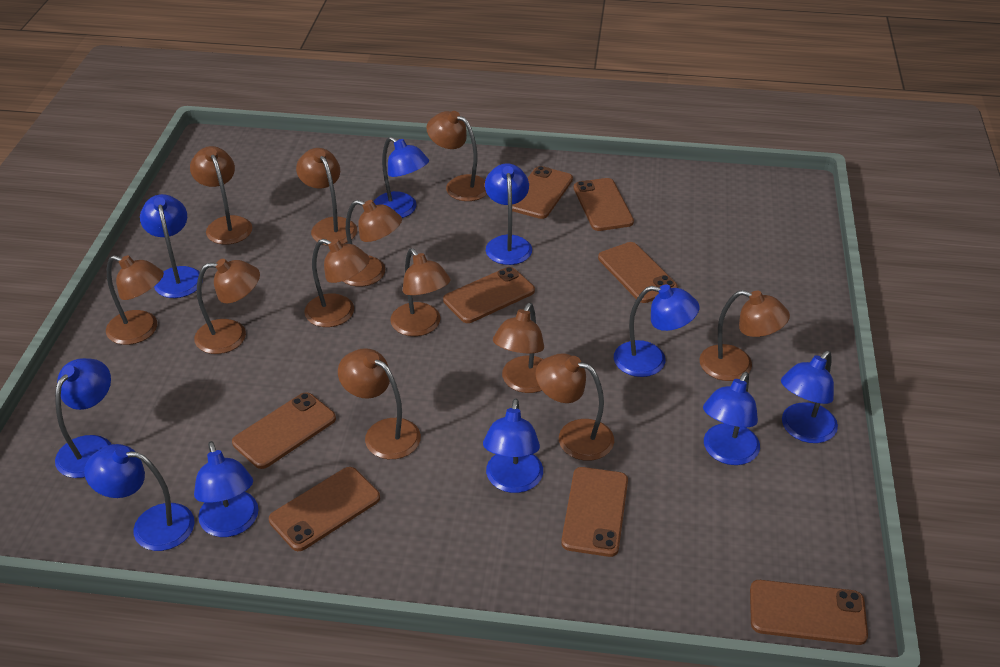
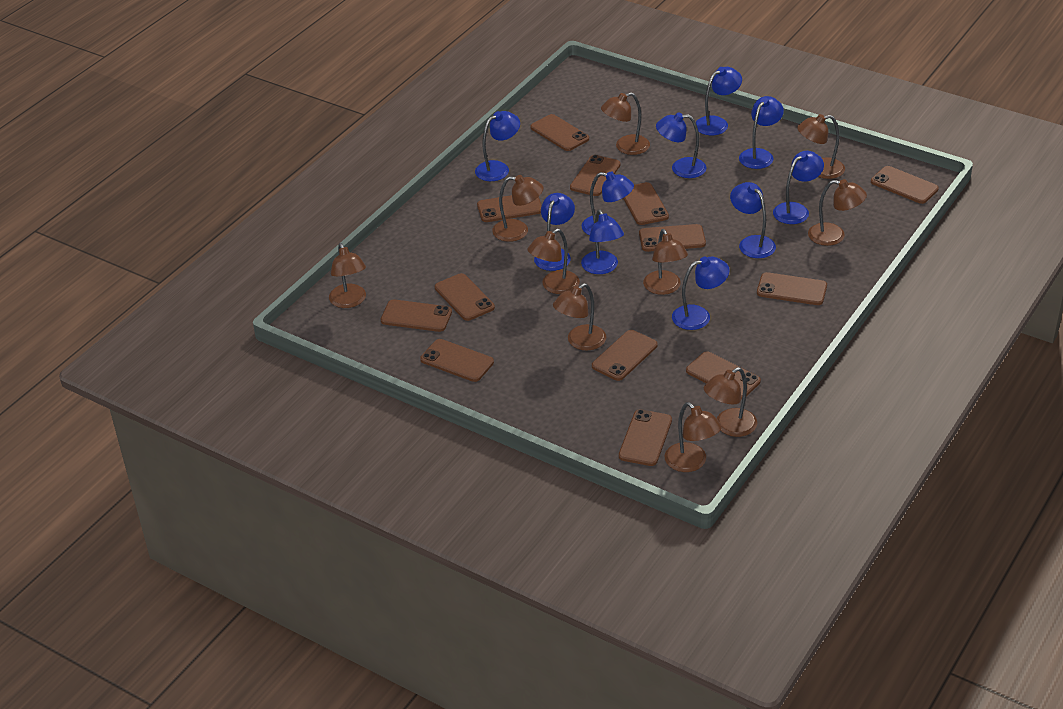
brown lamp: 12 -> 10
brown phone: 8 -> 13

